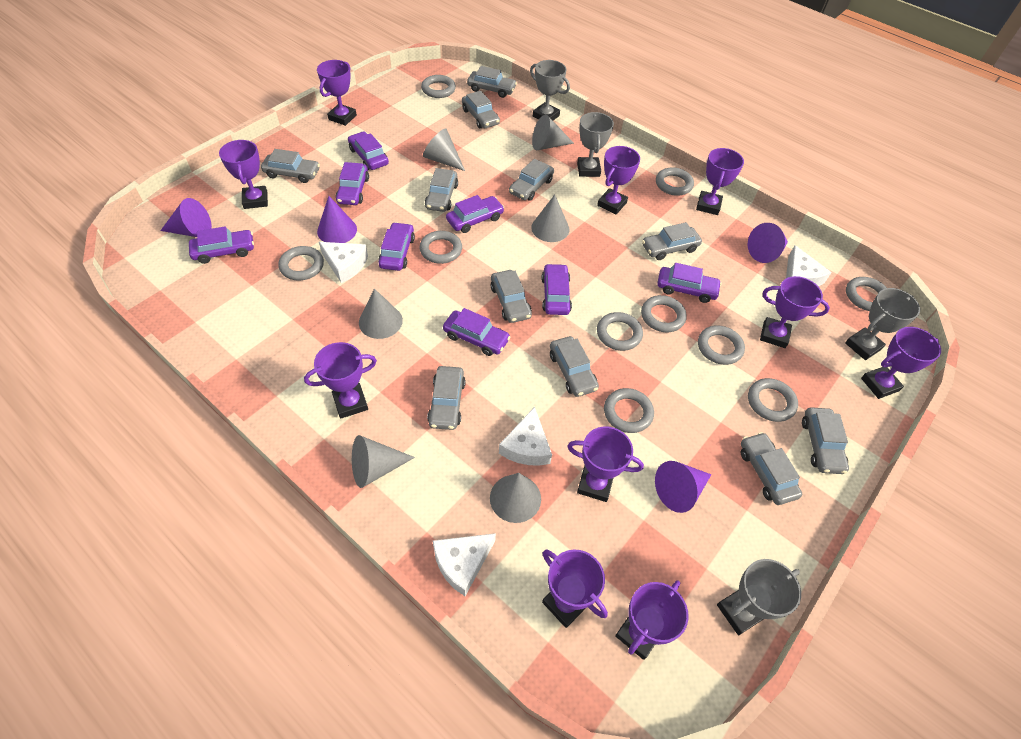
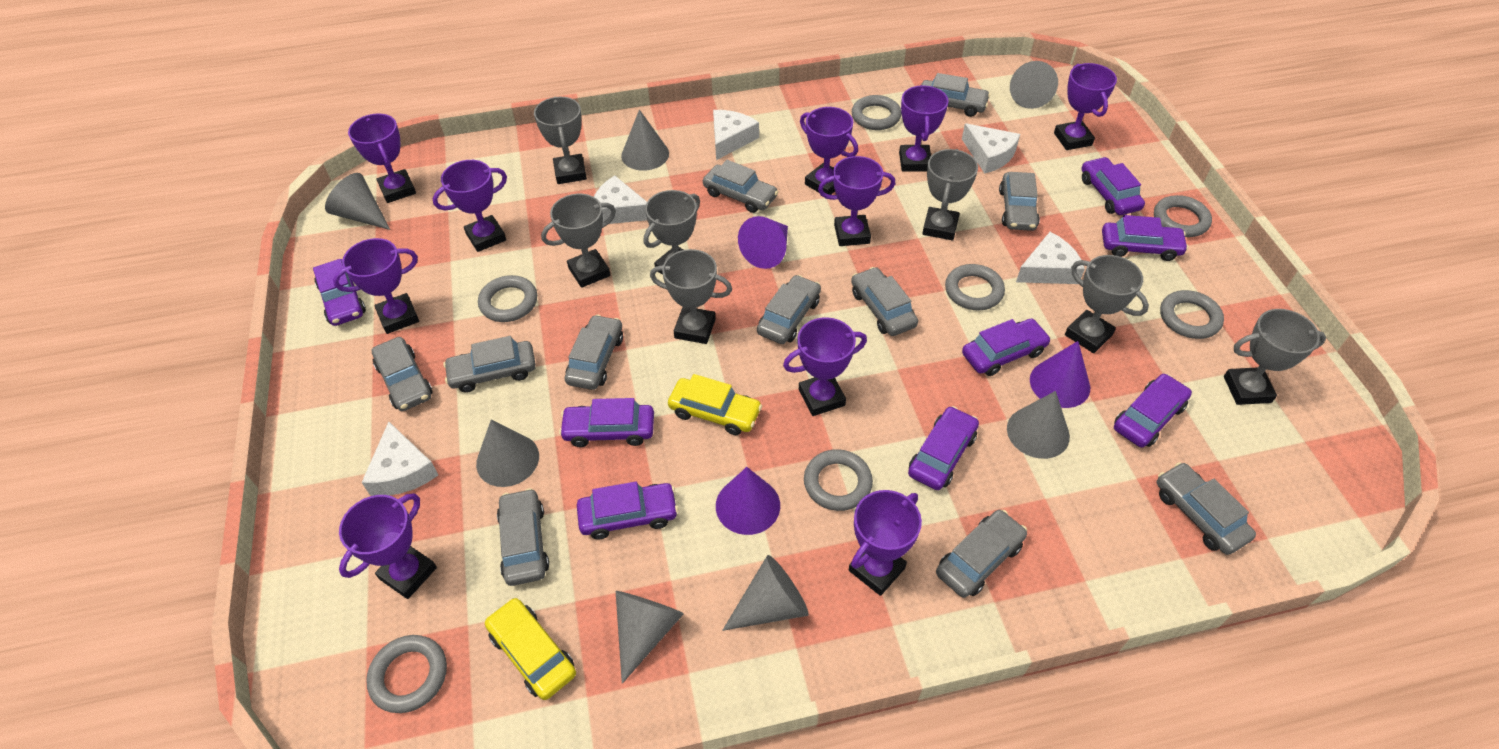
grey cone: 6 -> 7
grey ring: 10 -> 7
grey trophy: 4 -> 7
purple cone: 4 -> 3
white cheese: 4 -> 5
yellow car: 0 -> 2

